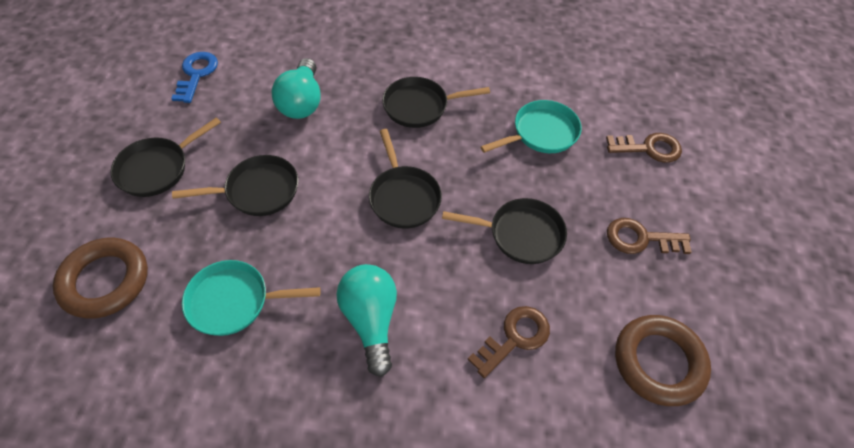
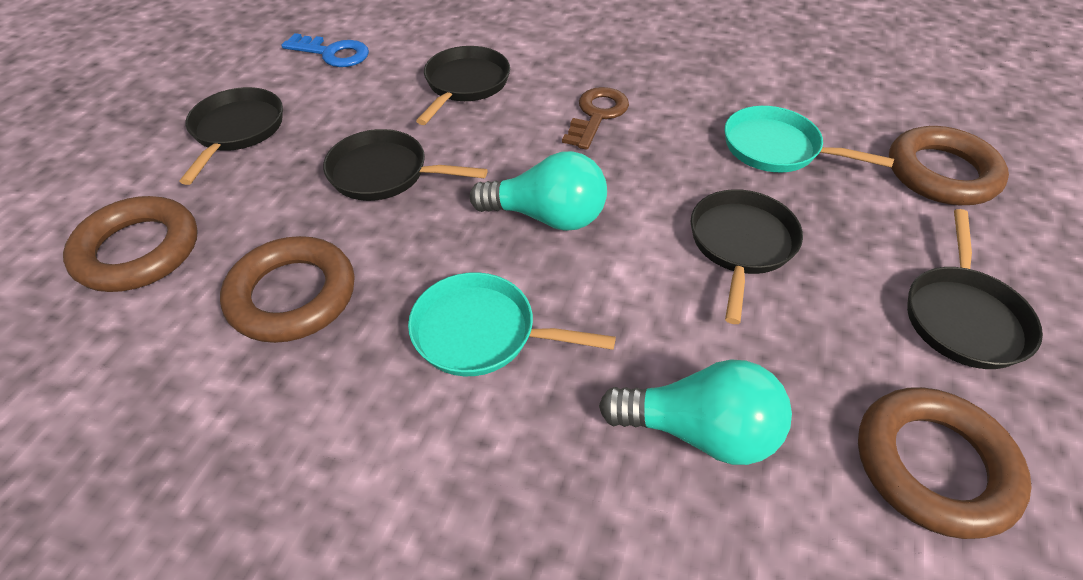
brown key: 3 -> 1
brown ring: 2 -> 4

